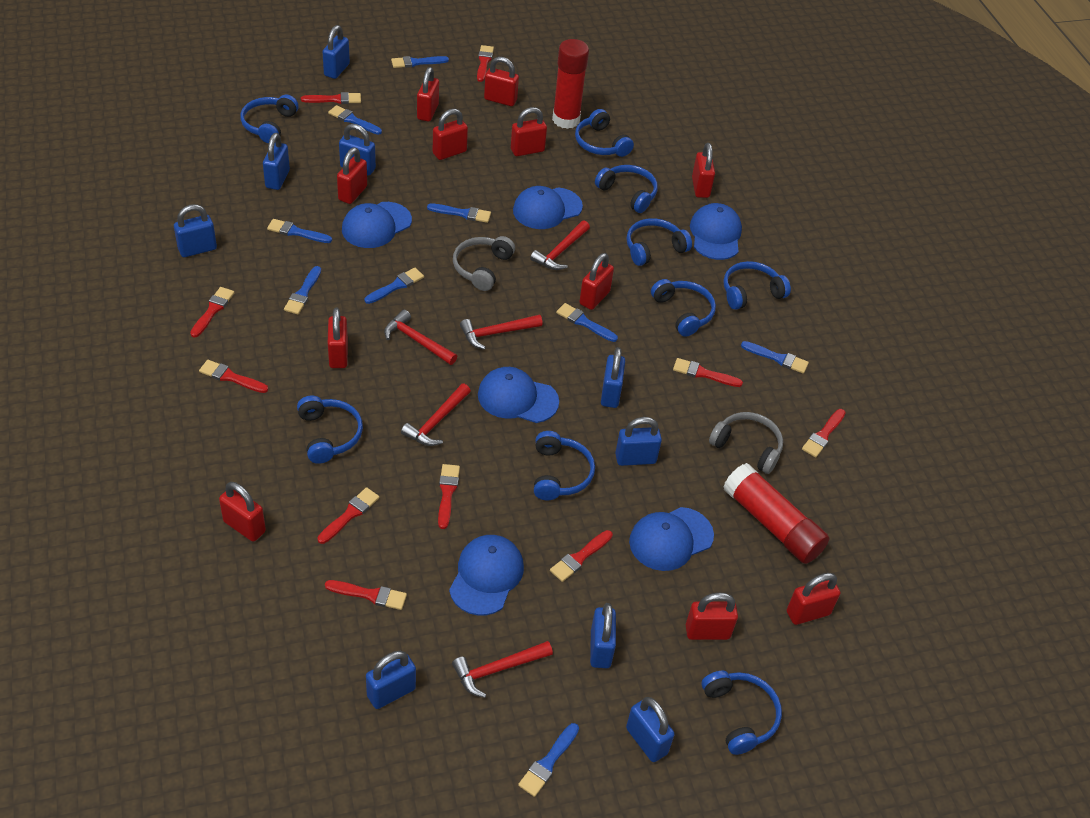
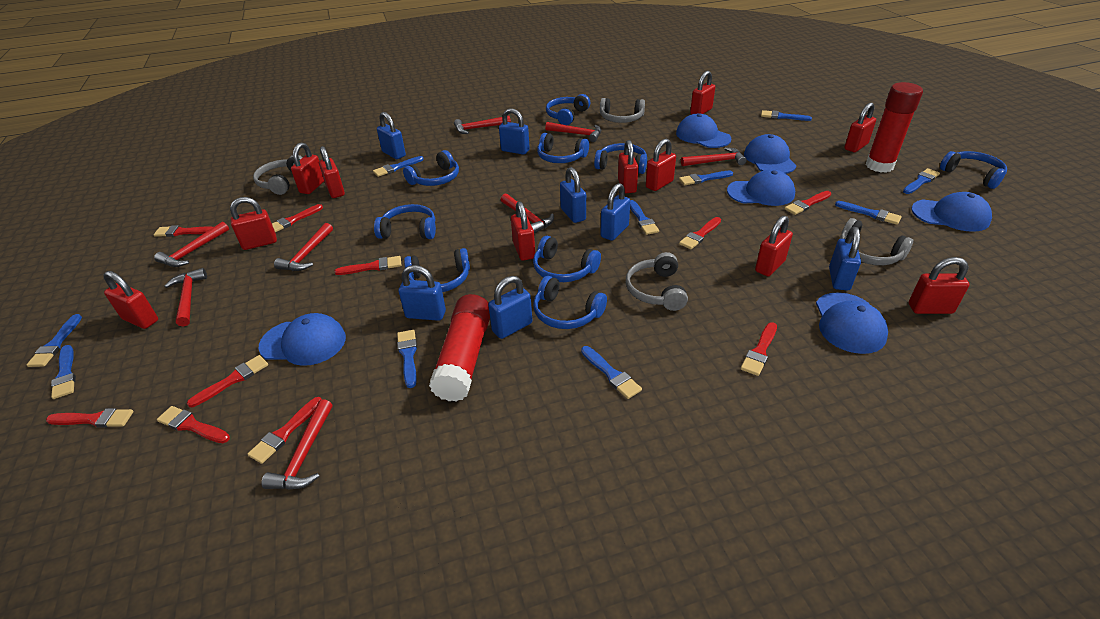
blue brush: 9 -> 10
blue padlock: 9 -> 7
grey headphones: 2 -> 4
red hammer: 5 -> 8

